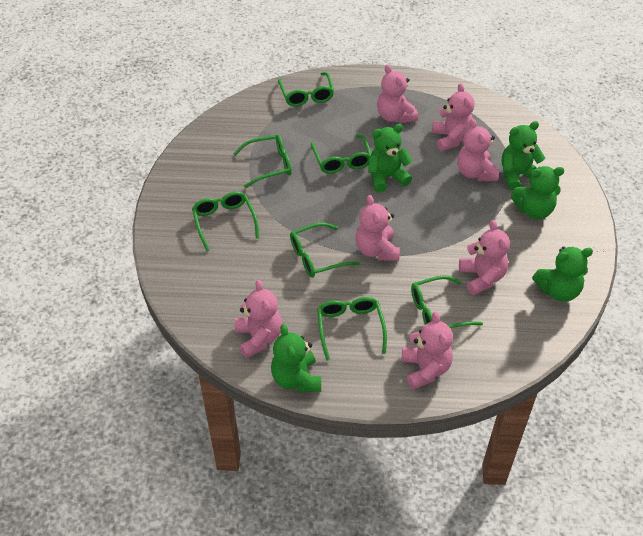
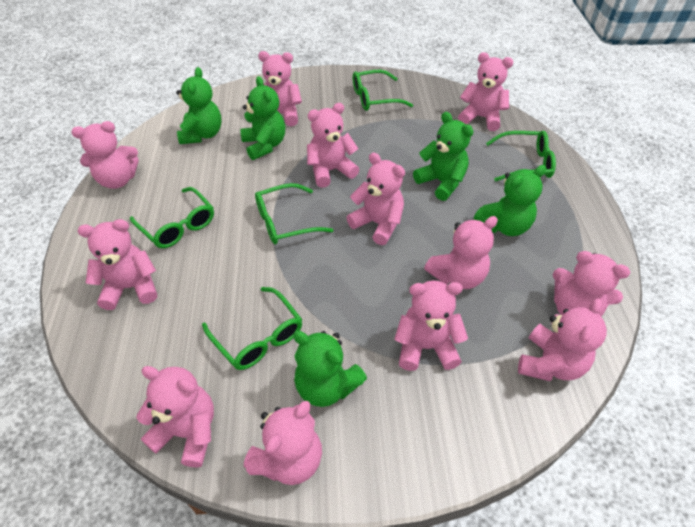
green glasses: 7 -> 5
pink teddy bear: 7 -> 12

